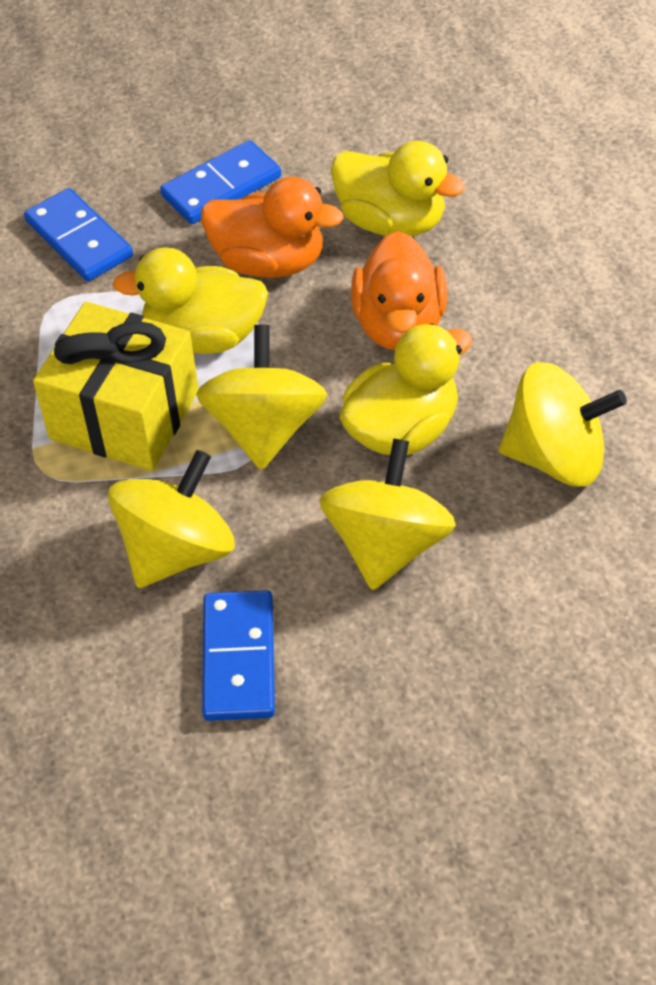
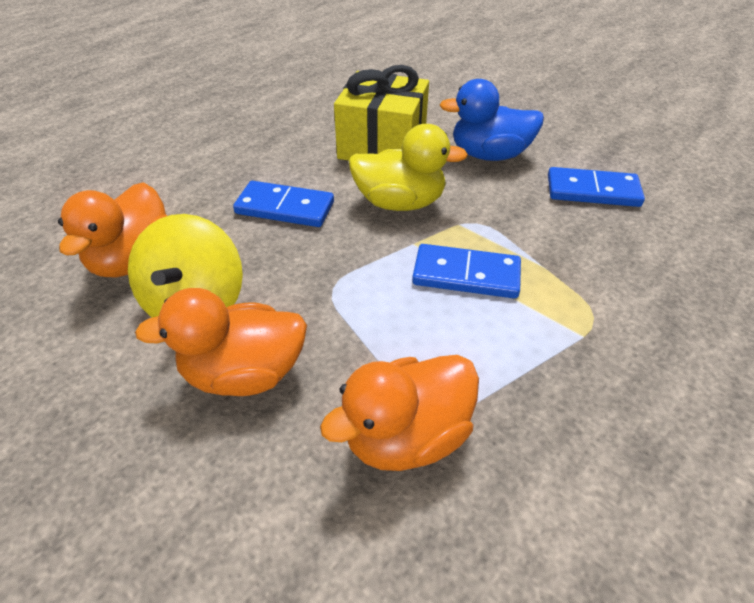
blue duck: 0 -> 1
orange duck: 2 -> 3
yellow duck: 3 -> 1
yellow spinning top: 4 -> 1

